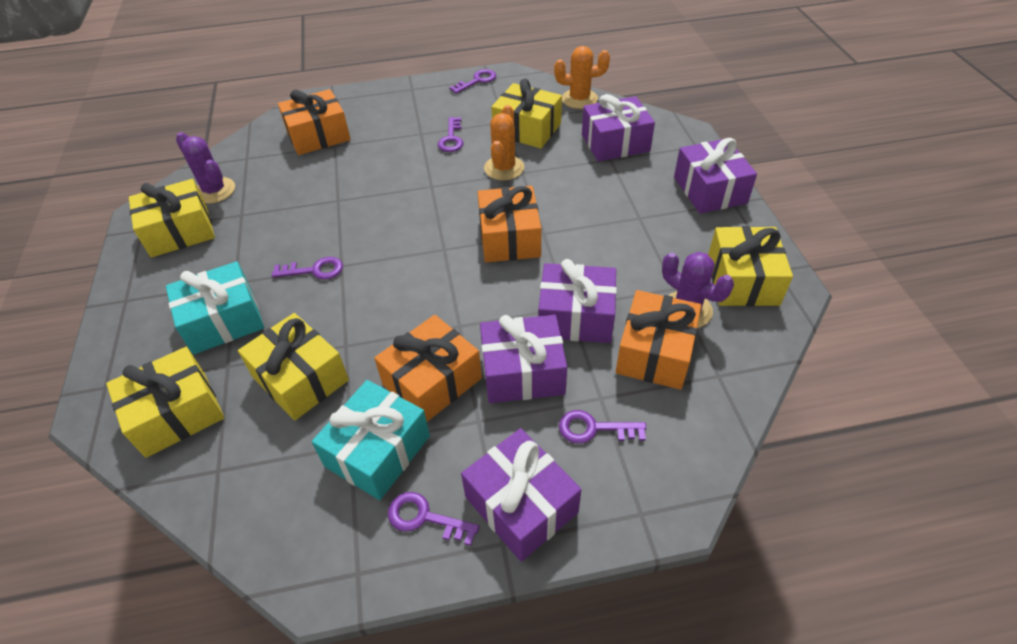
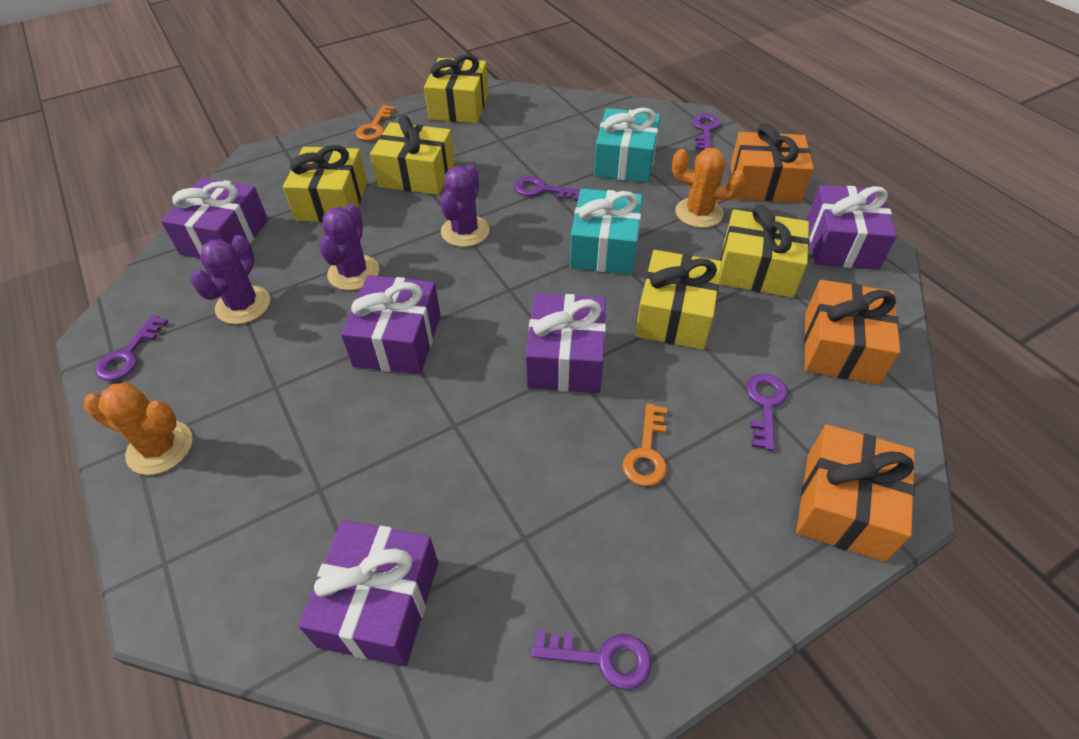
orange gift: 4 -> 3
orange key: 0 -> 2
purple cactus: 2 -> 3

